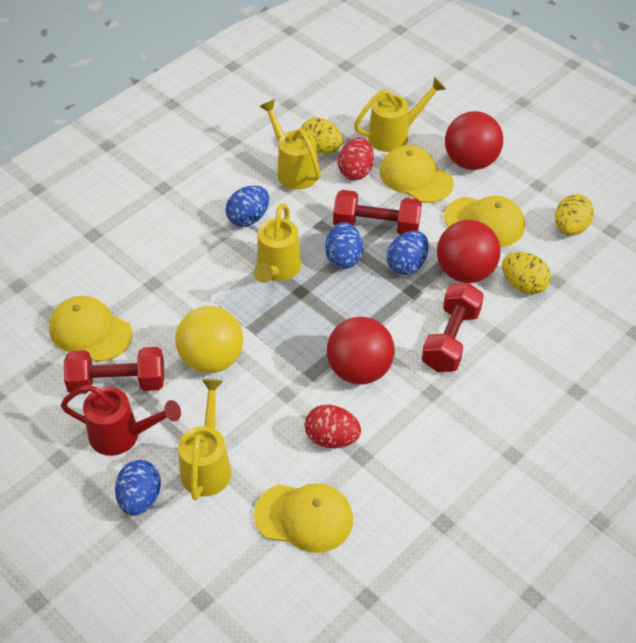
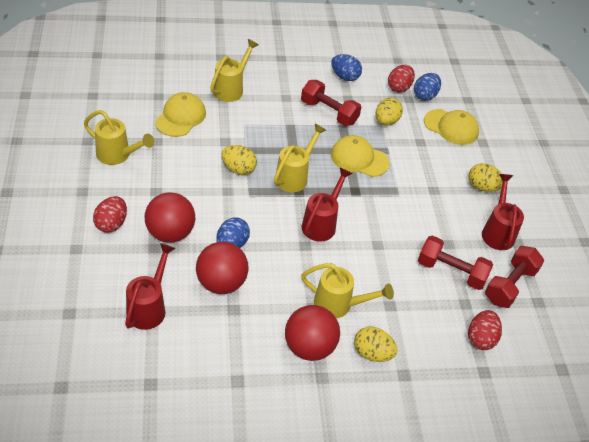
blue egg: 4 -> 3
red egg: 2 -> 3
red watering can: 1 -> 3
yellow ball: 1 -> 0
yellow cap: 4 -> 3
yellow egg: 3 -> 4

